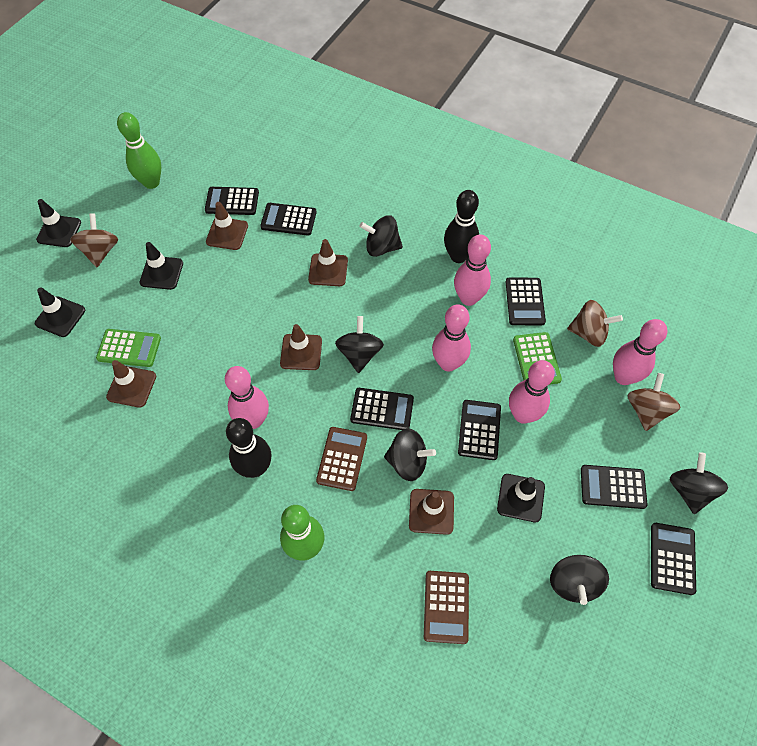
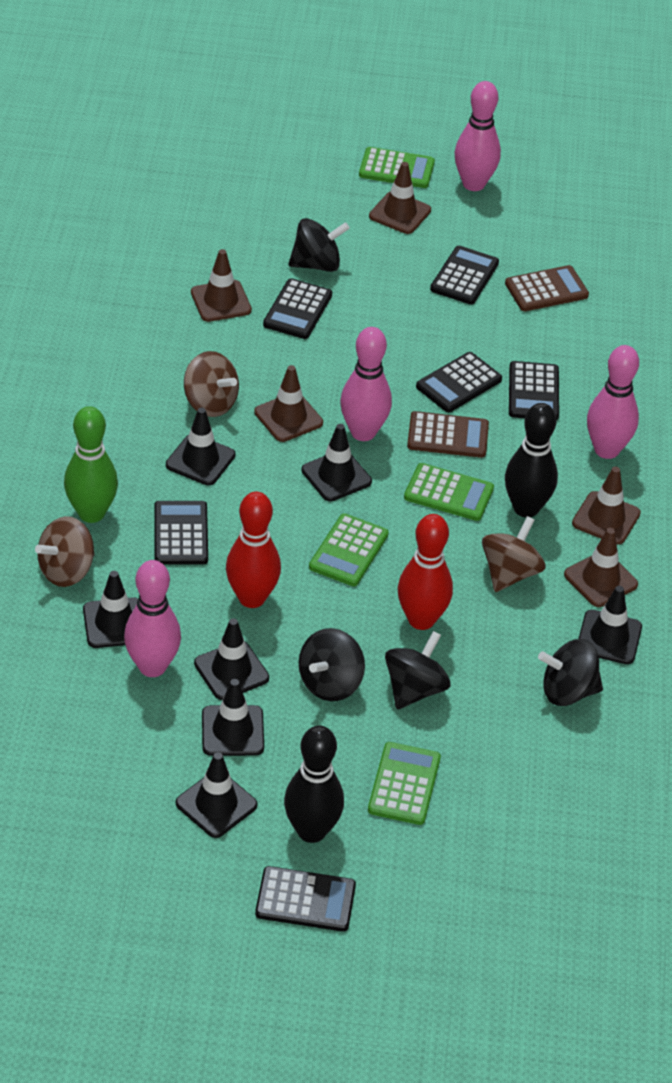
black calculator: 7 -> 6
black spinning top: 5 -> 4
black traffic cone: 4 -> 7
green bowling pin: 2 -> 1
green calculator: 2 -> 4
pink bowling pin: 5 -> 4
red bowling pin: 0 -> 2

